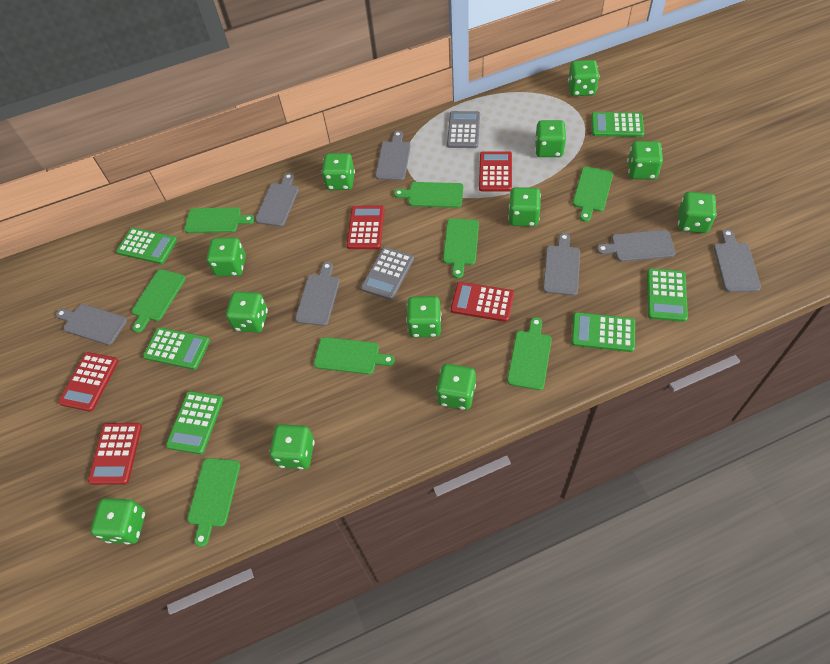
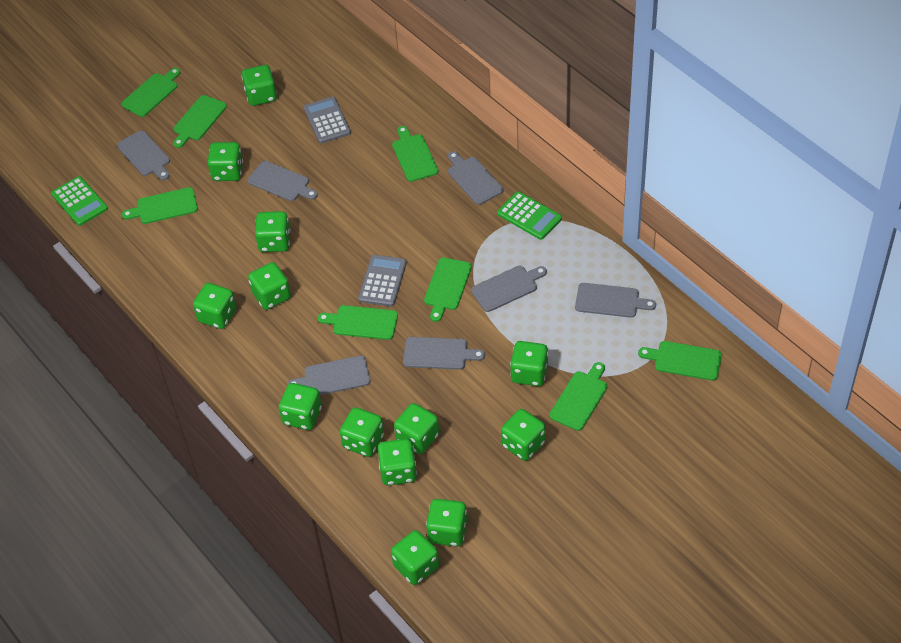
green calculator: 6 -> 2
green dice: 12 -> 13
red calculator: 5 -> 0

